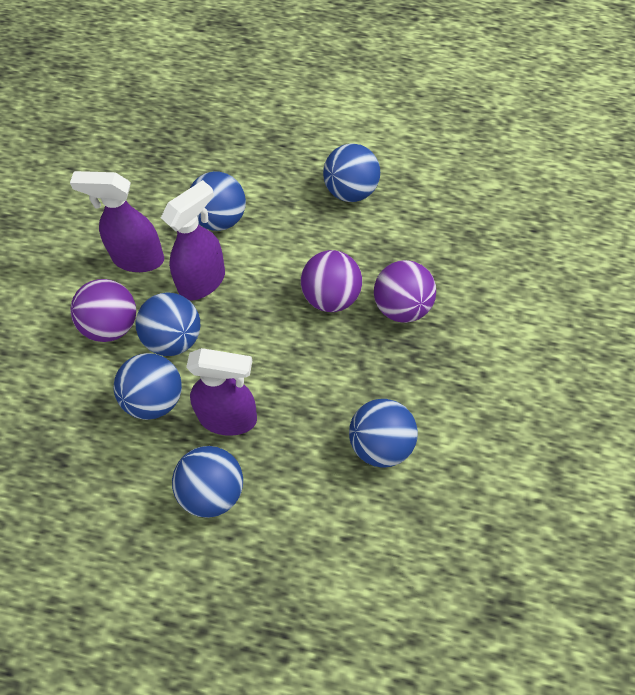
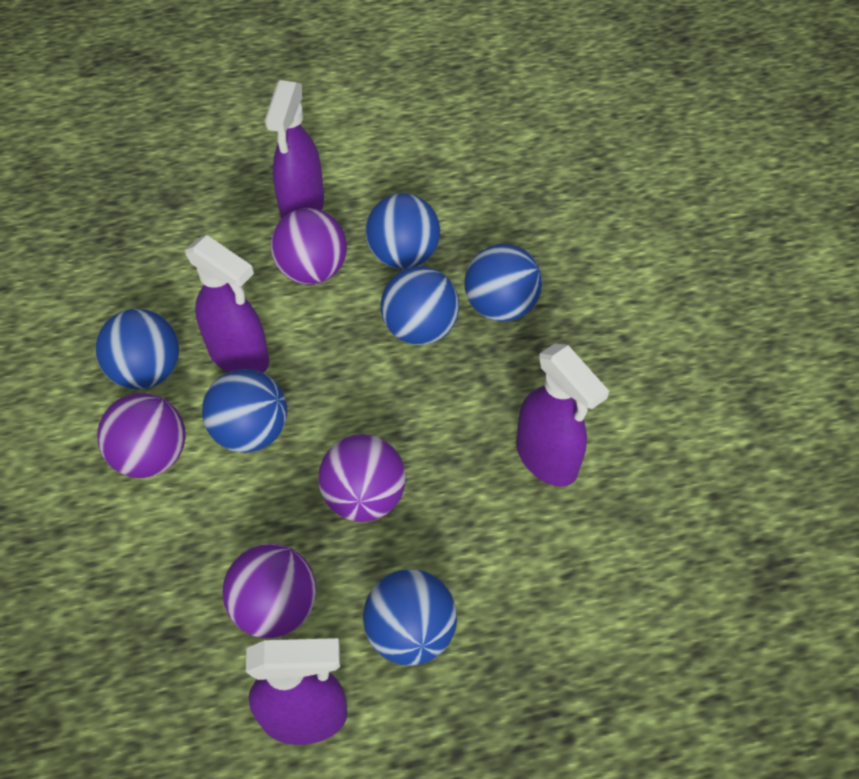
purple ball: 3 -> 4
purple spray bottle: 3 -> 4

